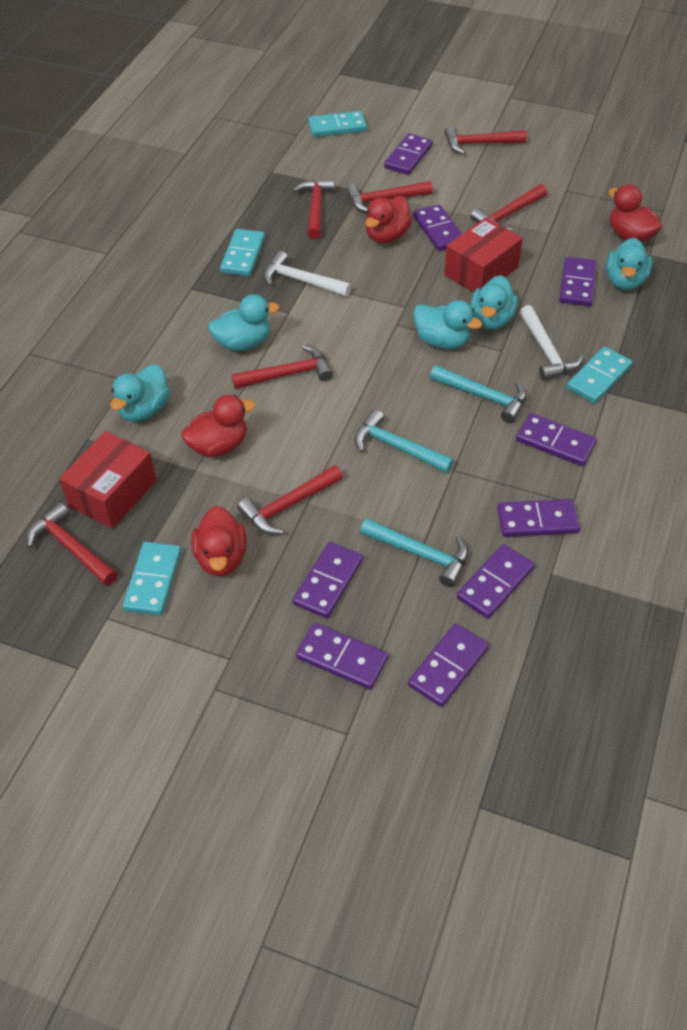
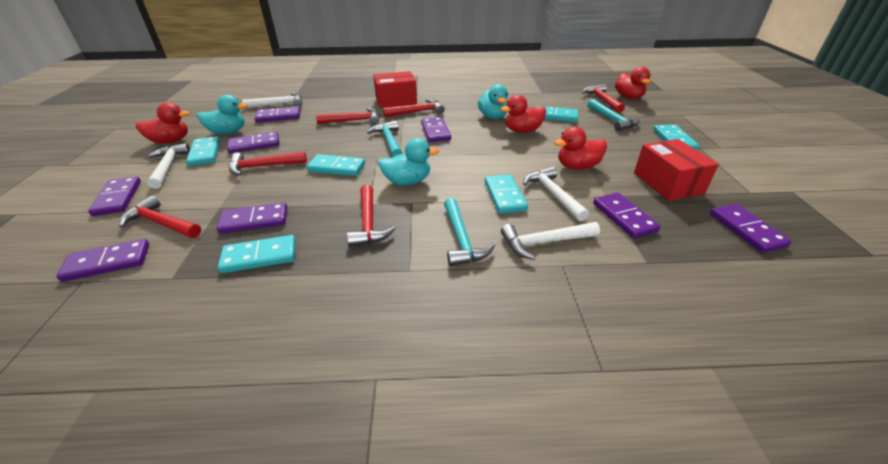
purple domino: 9 -> 8
red hammer: 7 -> 6
turquoise domino: 4 -> 6
turquoise duck: 5 -> 3
white hammer: 2 -> 4

